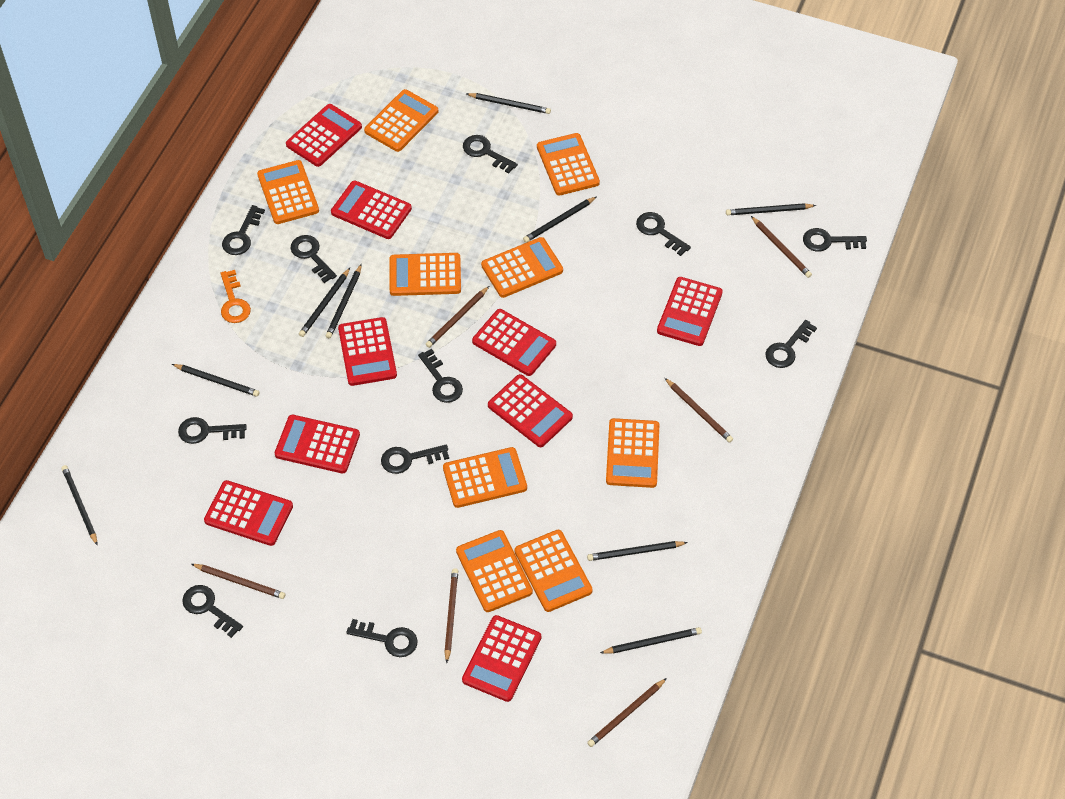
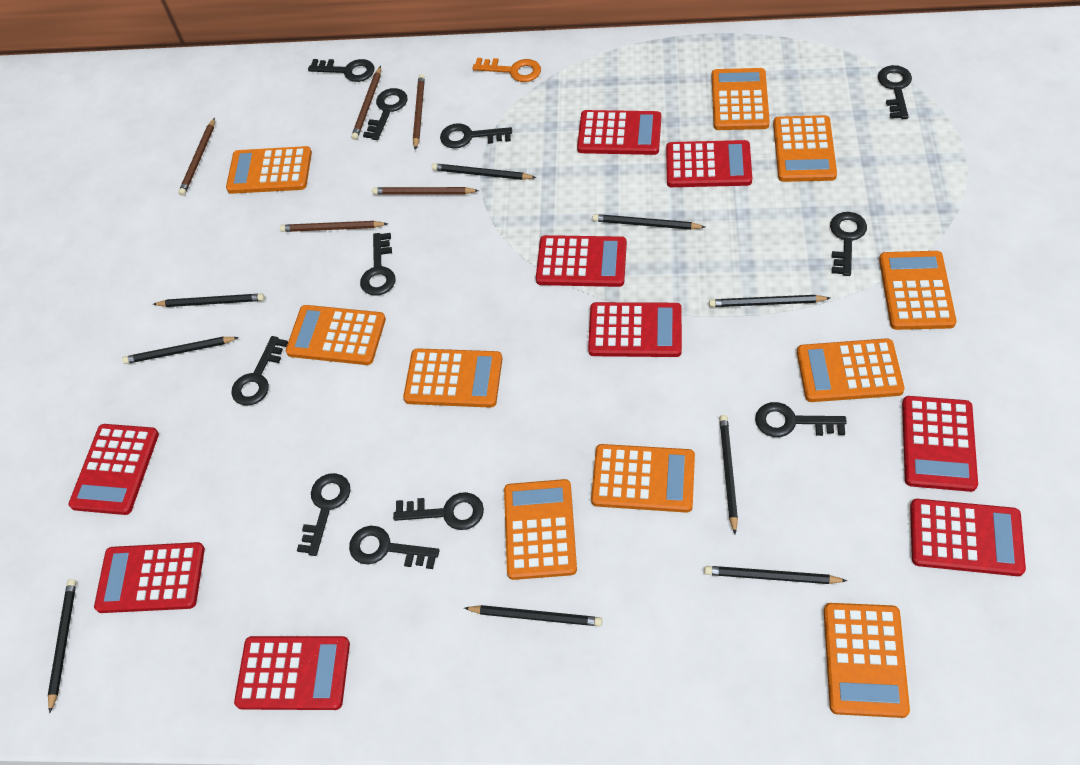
brown pencil: 6 -> 5
orange calculator: 9 -> 10

